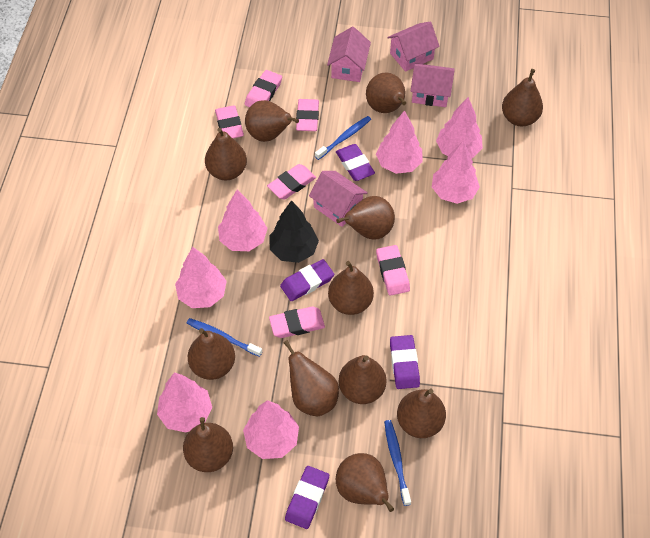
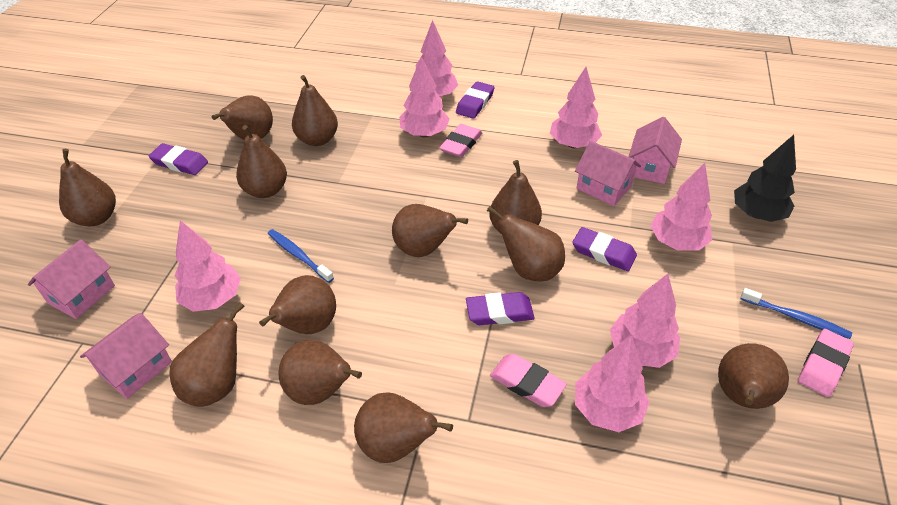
blue toothbrush: 3 -> 2
pink eraser: 6 -> 3

